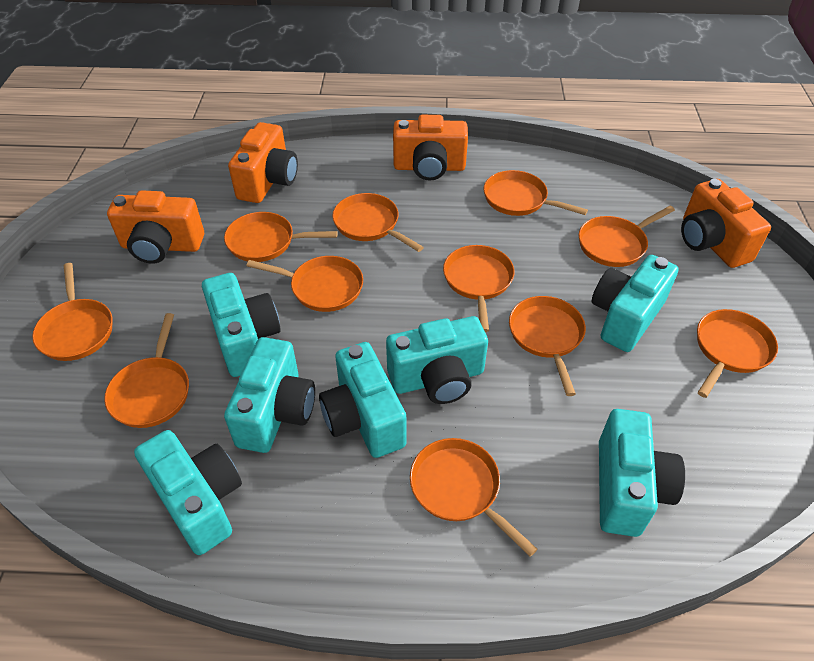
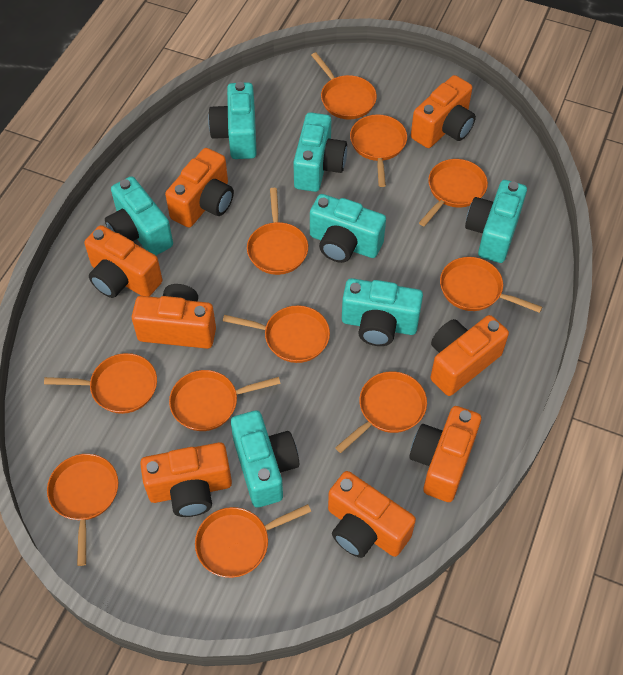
orange camera: 4 -> 8

